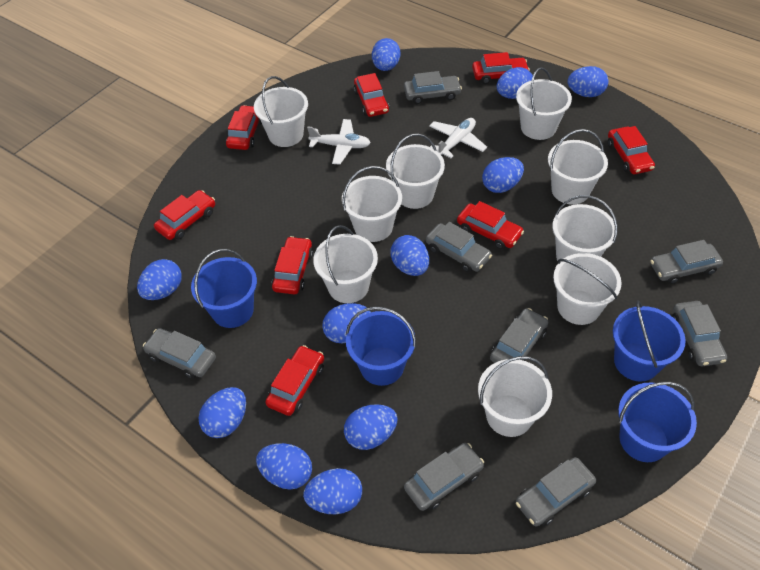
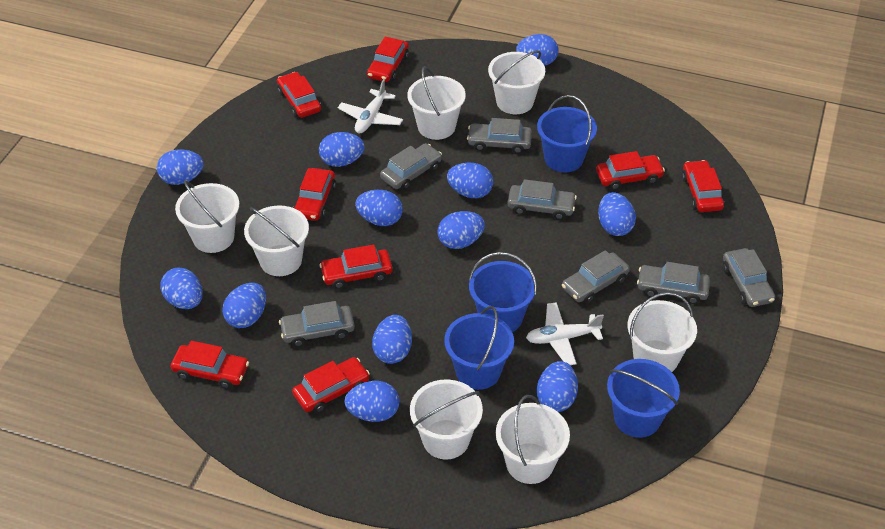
blue egg: 11 -> 12
grey car: 8 -> 7
white bucket: 9 -> 7

